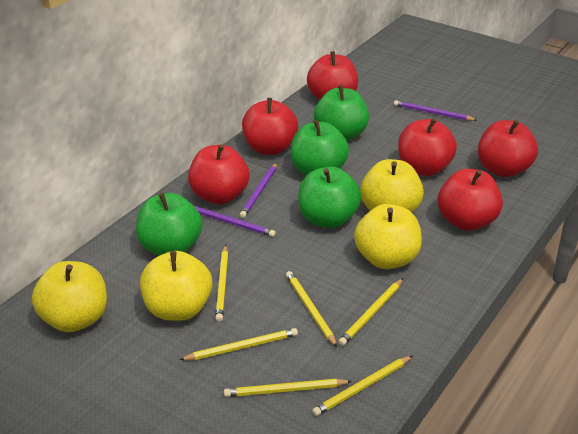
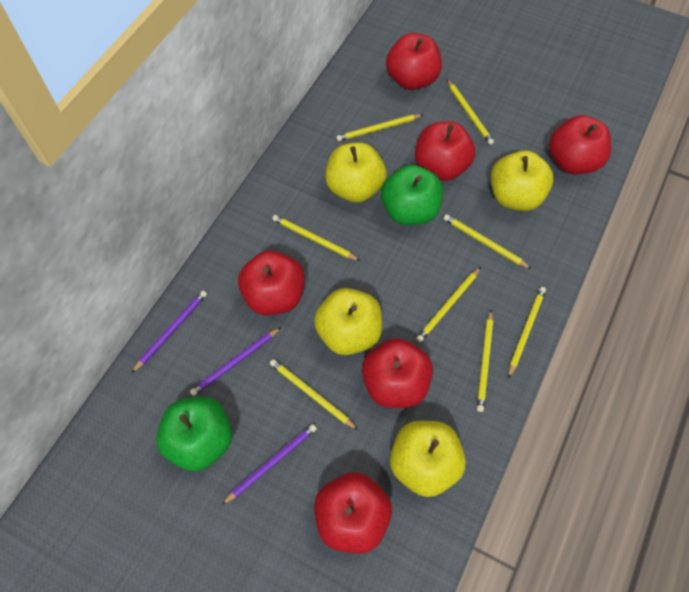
green apple: 4 -> 2
yellow pencil: 6 -> 8

